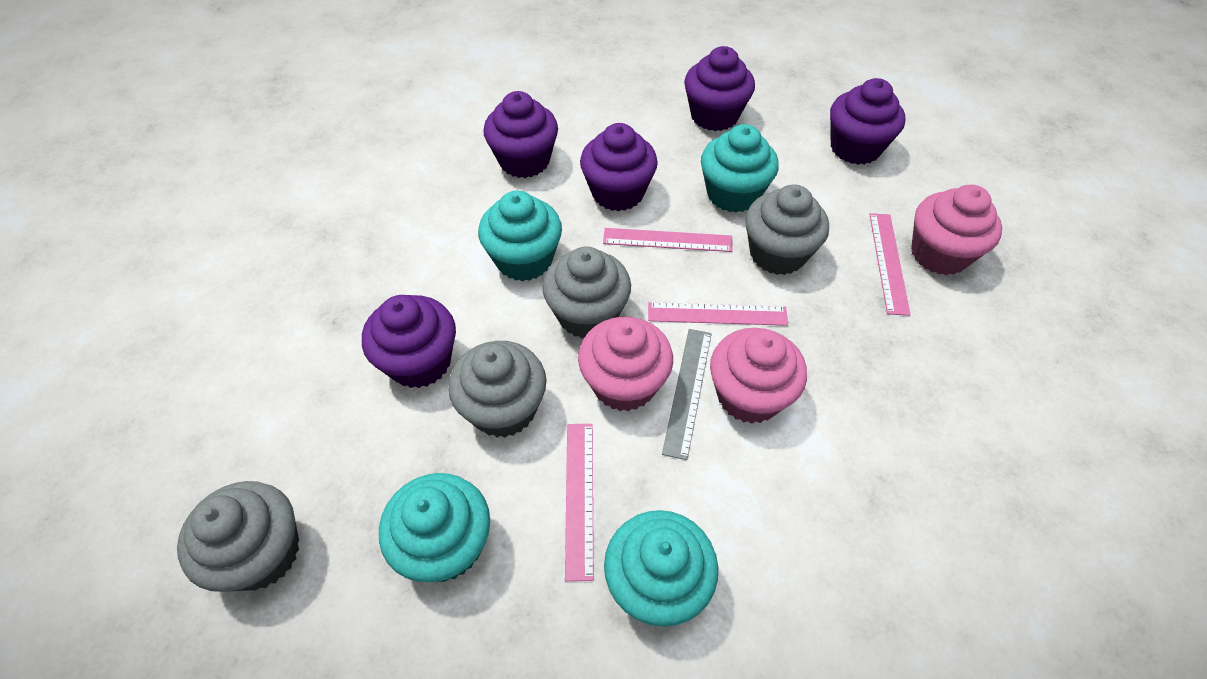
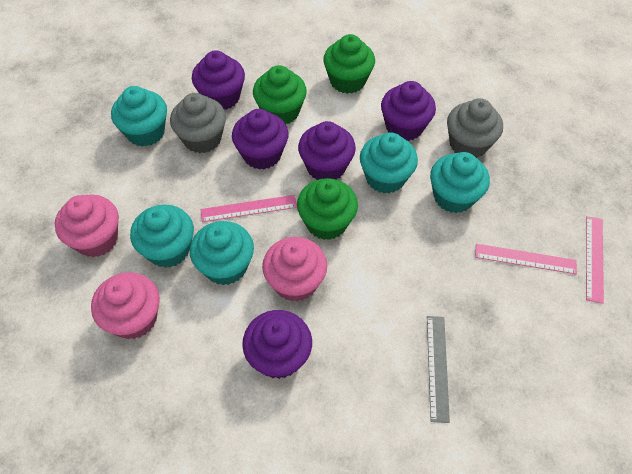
green cupcake: 0 -> 3
grey cupcake: 4 -> 2
pink ruler: 4 -> 3
turquoise cupcake: 4 -> 5

